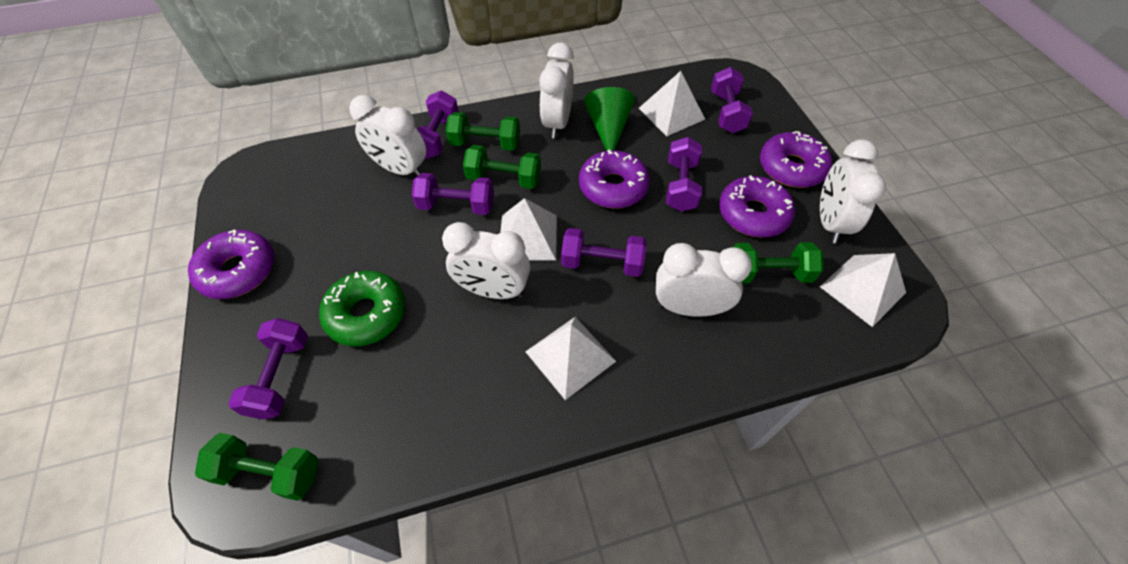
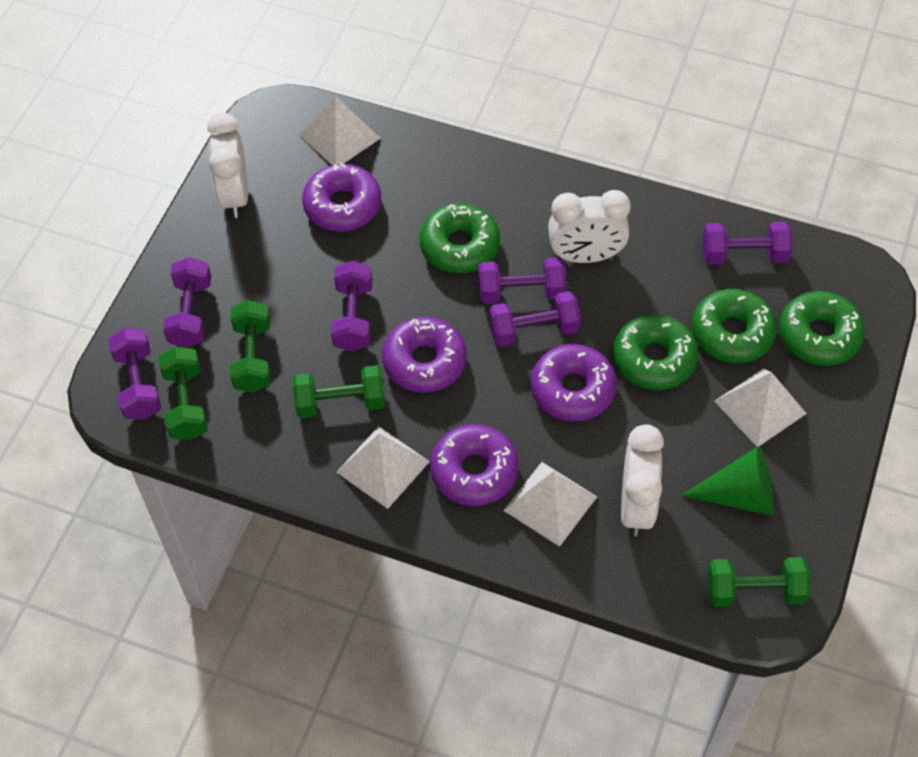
green donut: 1 -> 4
white clock: 5 -> 3

